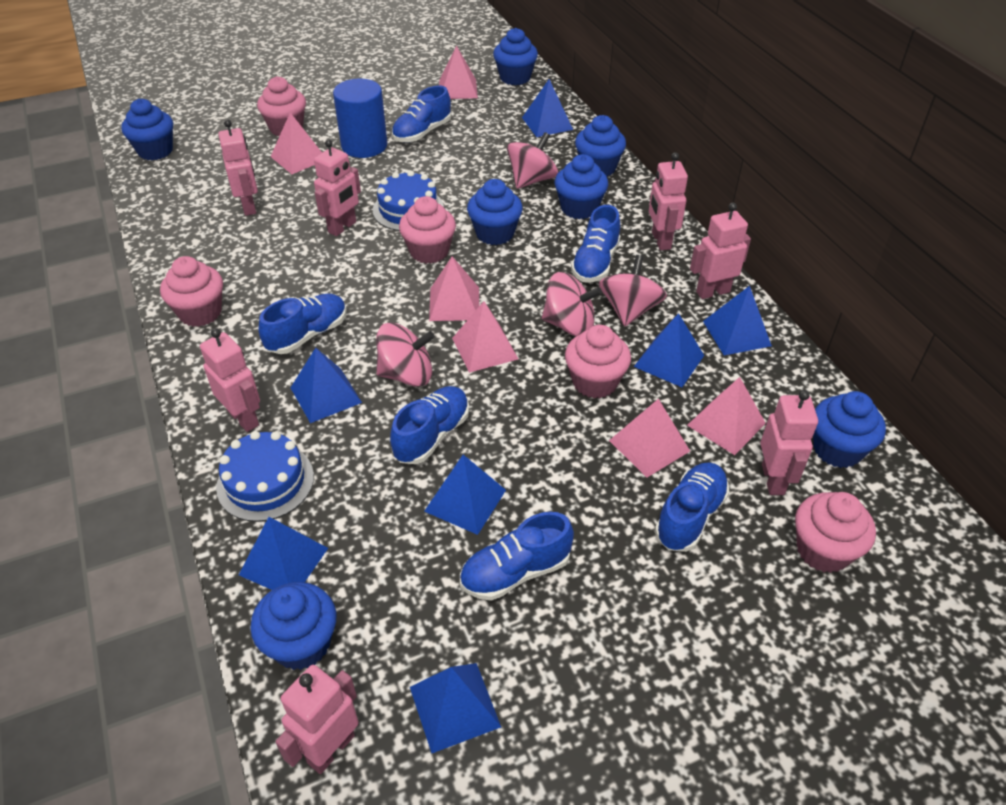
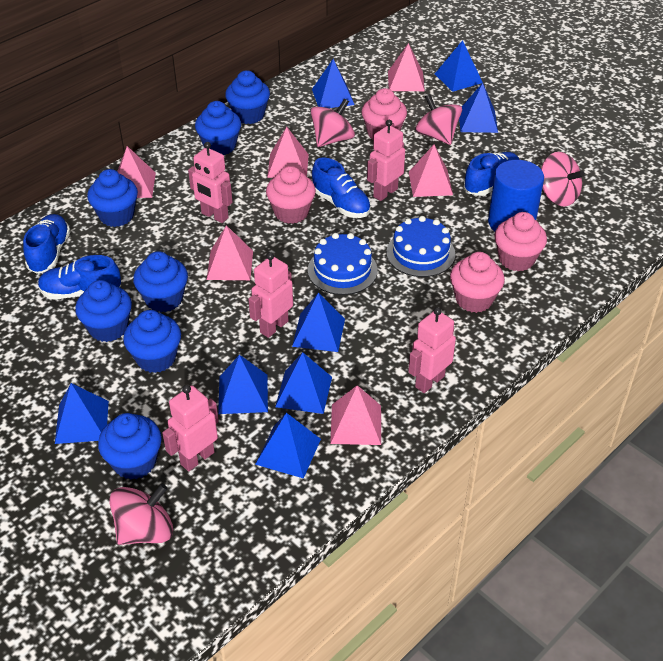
blue pyramid: 7 -> 8
blue shoe: 6 -> 4
pink cupcake: 5 -> 4
pink robot: 7 -> 5

